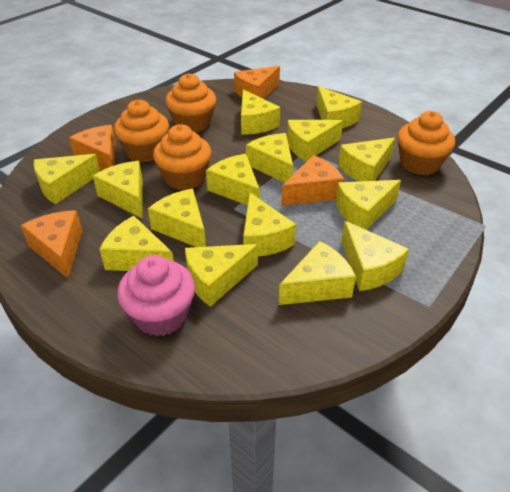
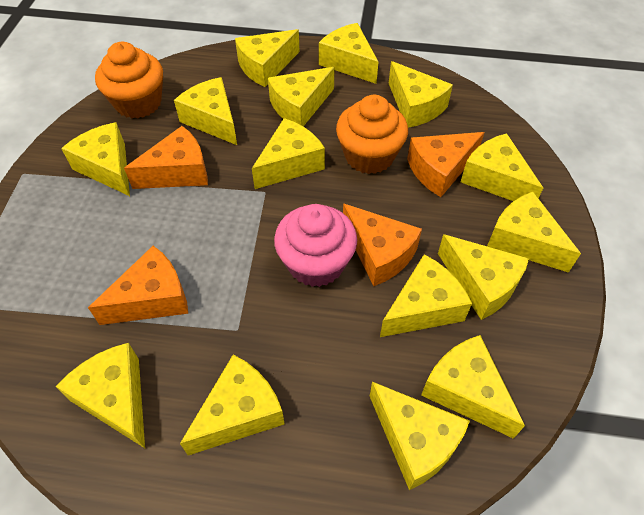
orange cupcake: 4 -> 2

